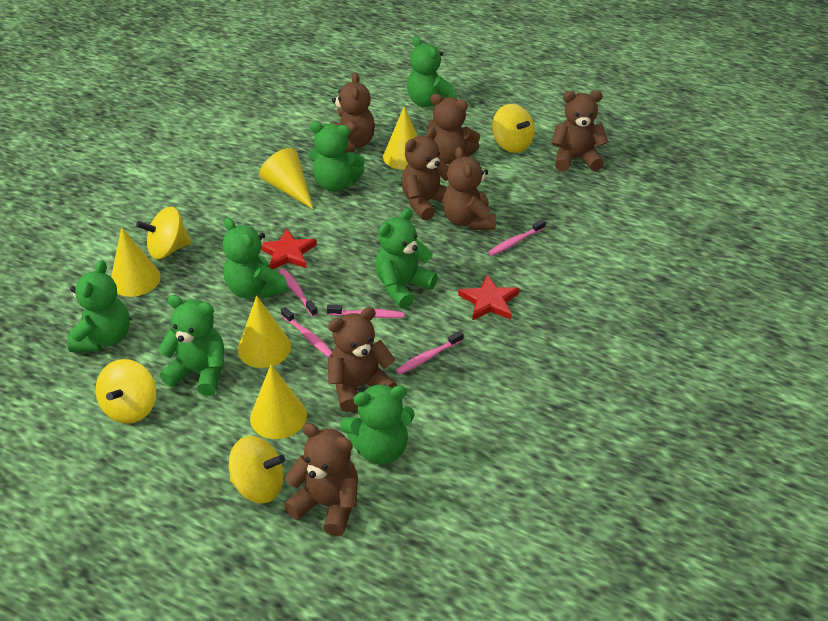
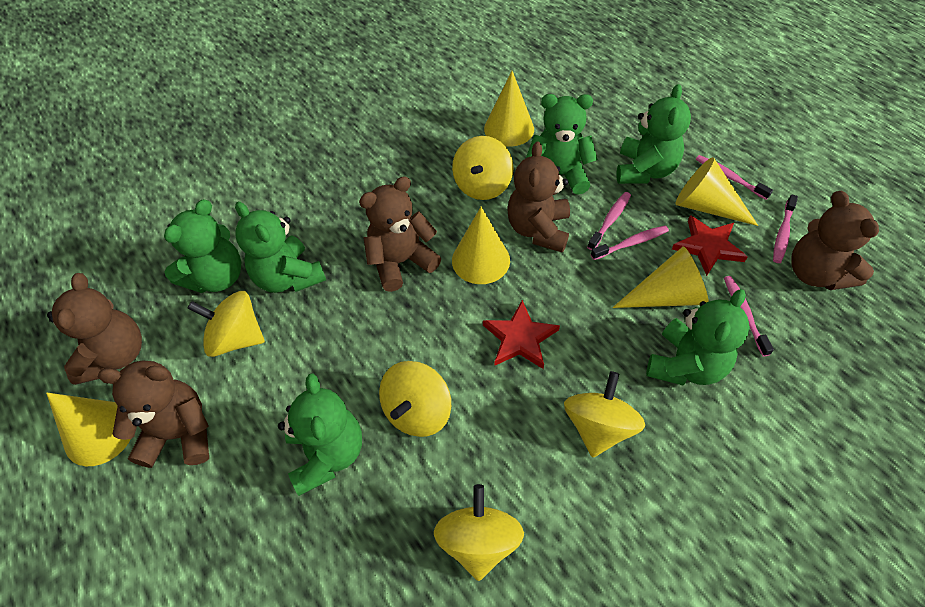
brown teddy bear: 7 -> 5
green teddy bear: 7 -> 6
yellow spinning top: 4 -> 5

